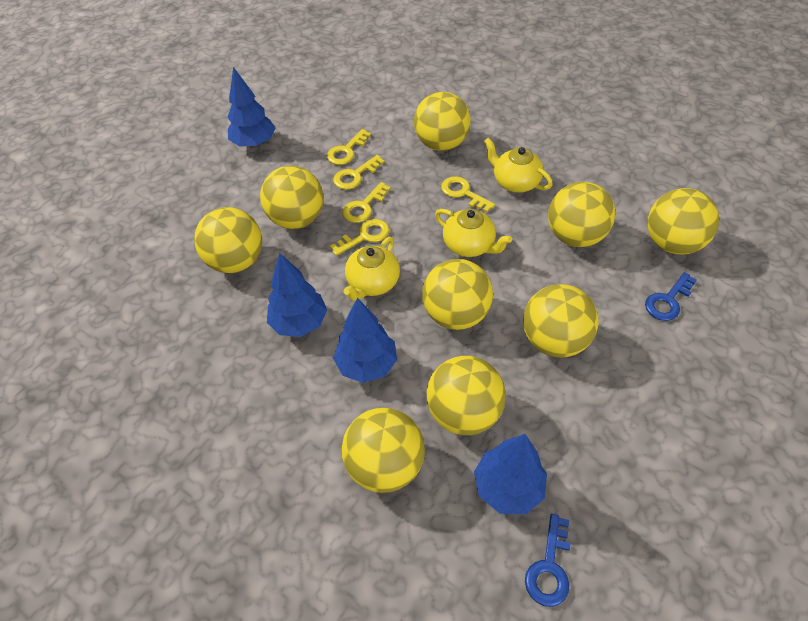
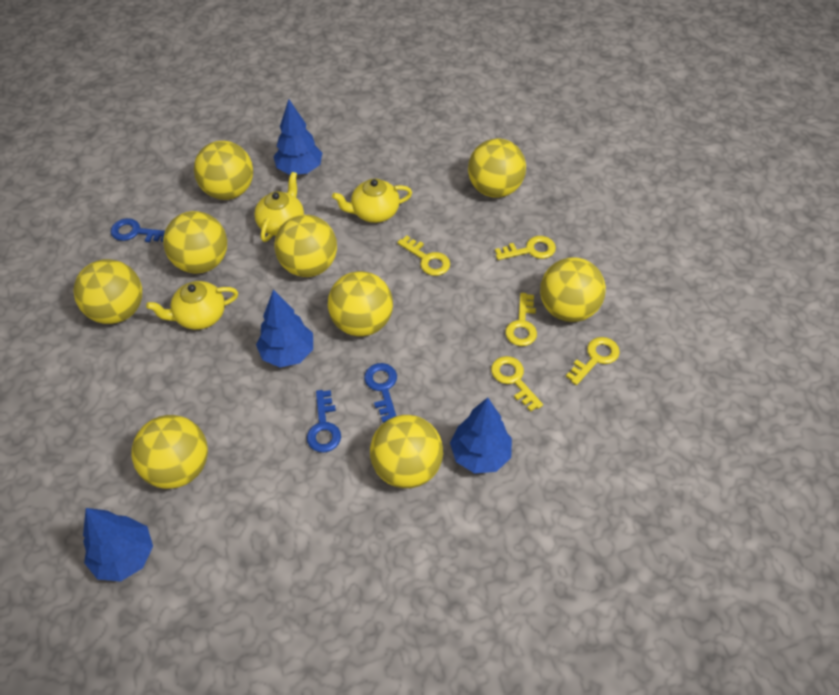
blue key: 2 -> 3

